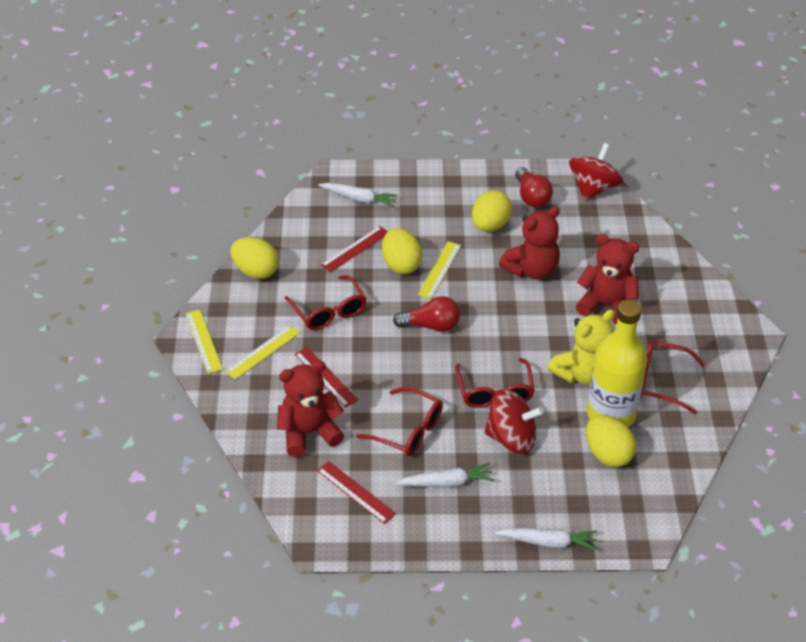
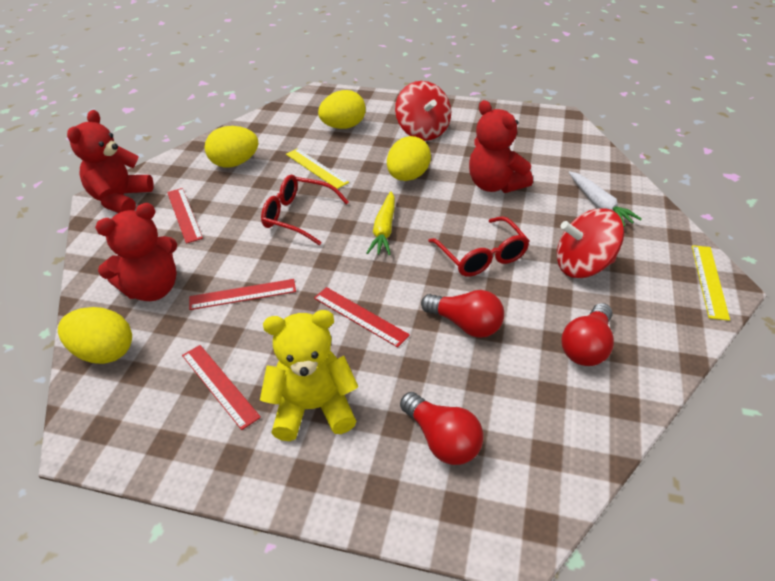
red glasses: 4 -> 2
red light bulb: 2 -> 3
red ruler: 3 -> 4
white carrot: 3 -> 1
yellow bottle: 1 -> 0
yellow carrot: 0 -> 1
yellow ruler: 3 -> 2

